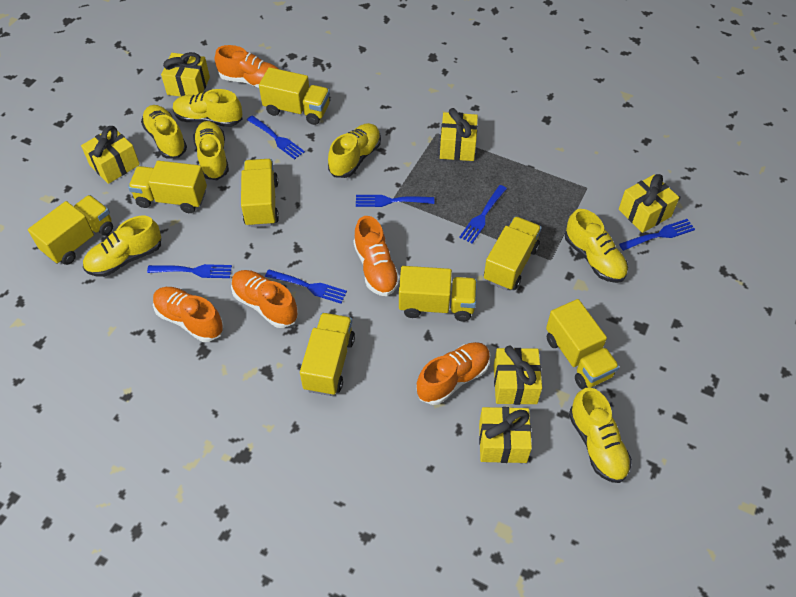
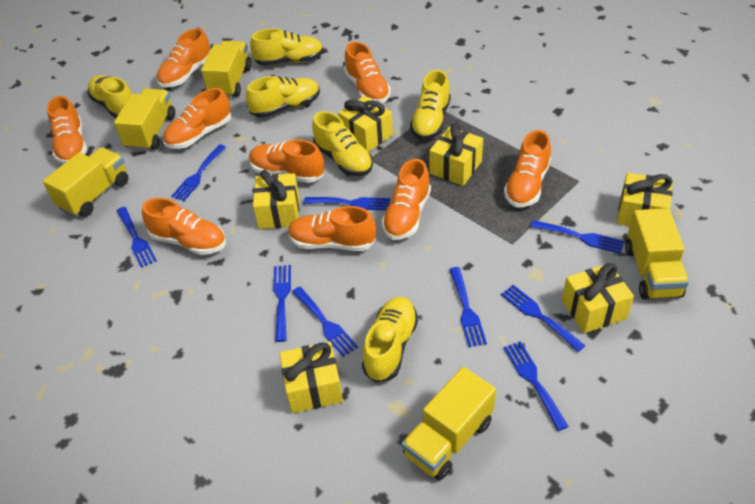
blue fork: 6 -> 9
orange shoe: 5 -> 9
yellow shoe: 7 -> 6
yellow truck: 8 -> 5

